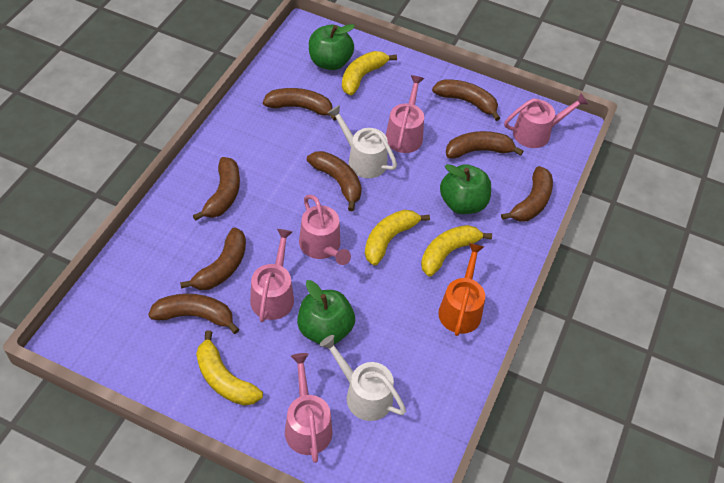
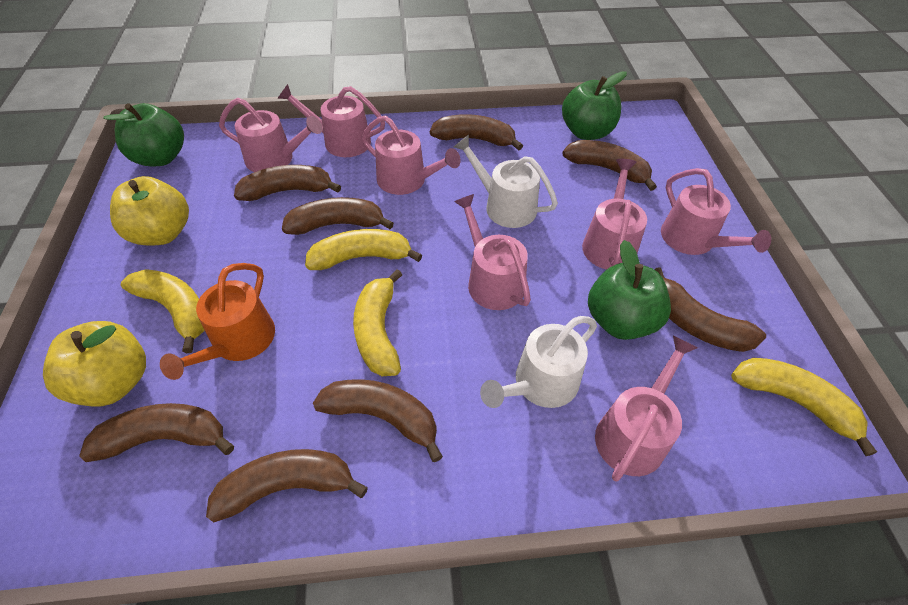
pink watering can: 5 -> 7
yellow apple: 0 -> 2

